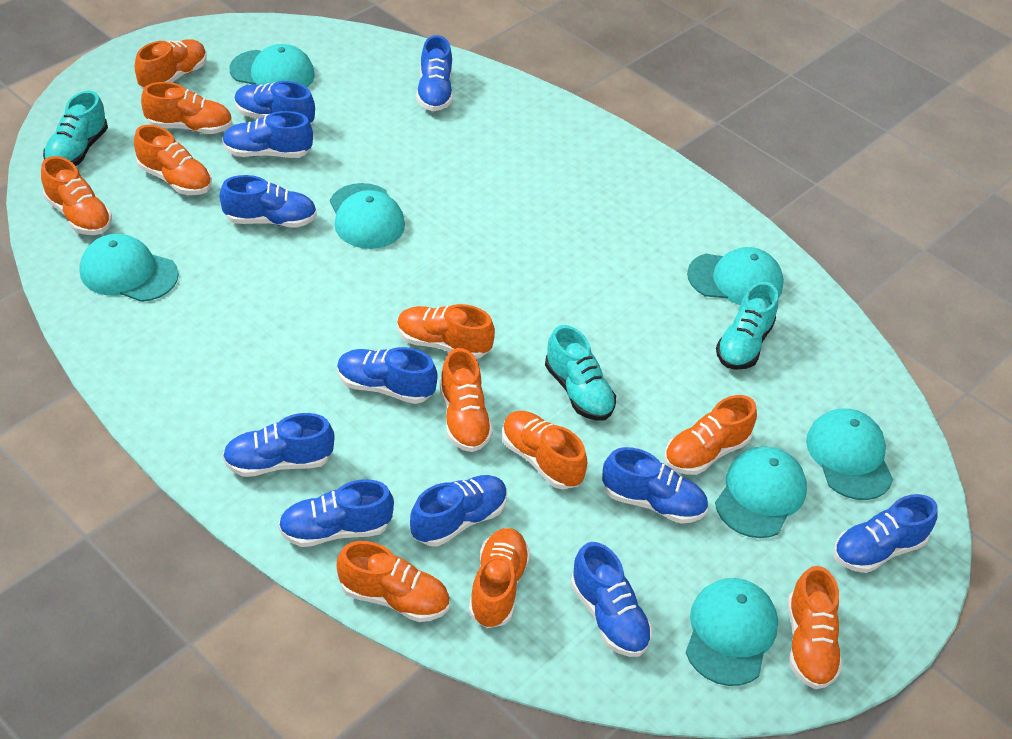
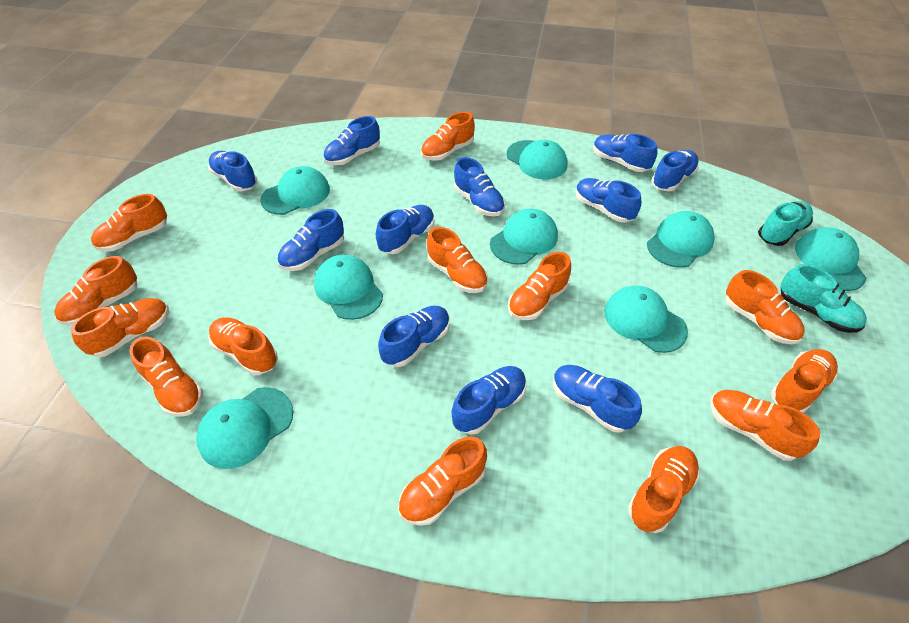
orange shoe: 11 -> 13
turquoise cap: 7 -> 8
turquoise shoe: 3 -> 2

